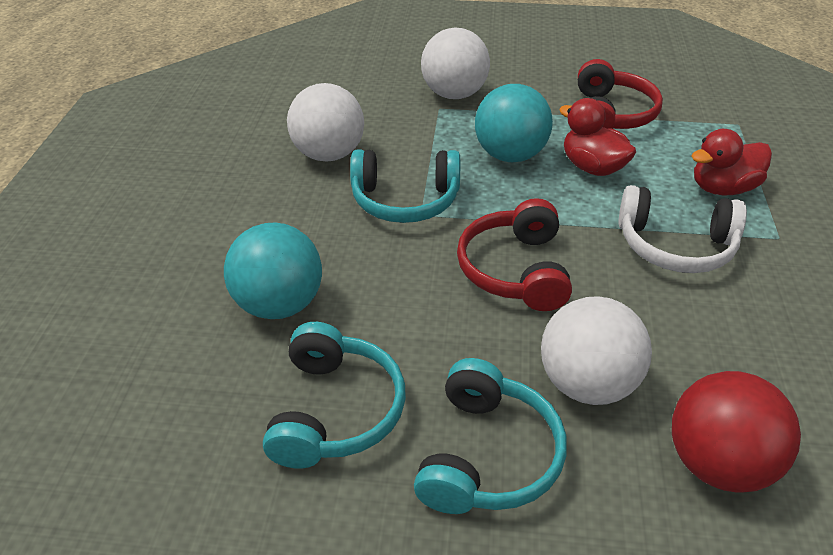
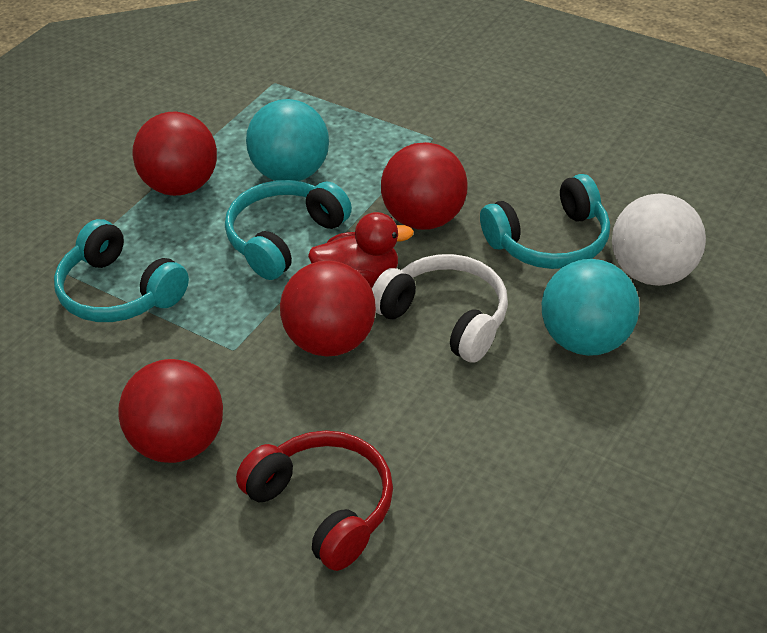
red ball: 1 -> 4
red duck: 2 -> 1
red headphones: 2 -> 1
white ball: 3 -> 1

